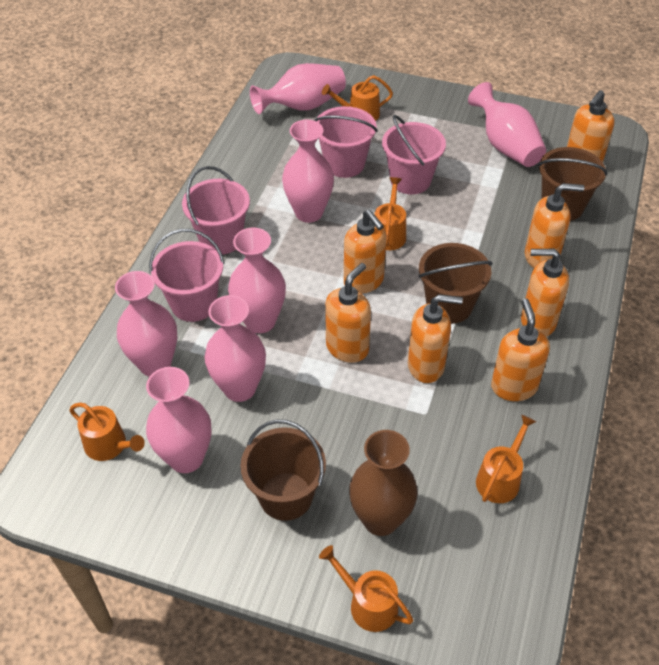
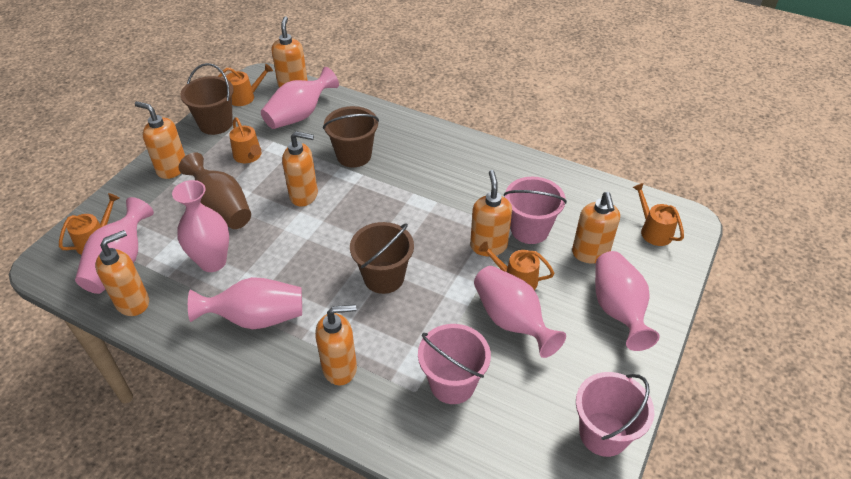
pink bucket: 4 -> 3
pink vase: 7 -> 6

